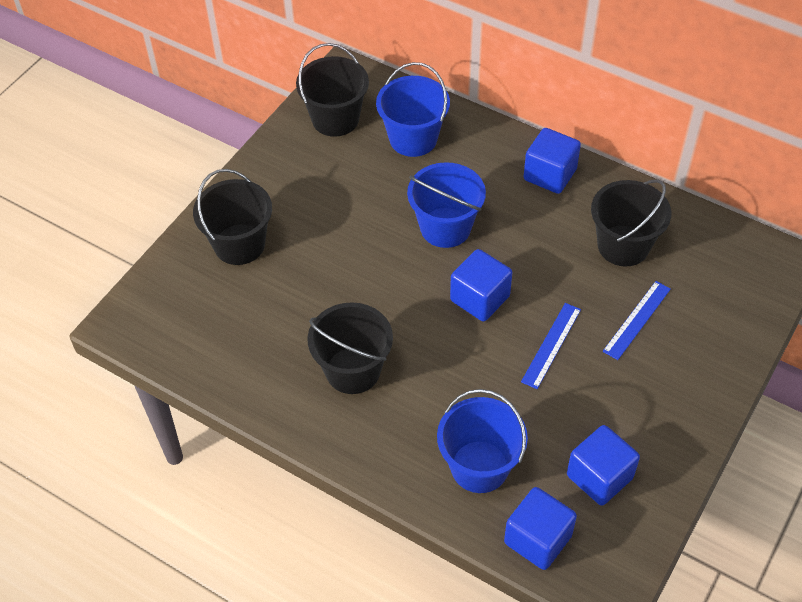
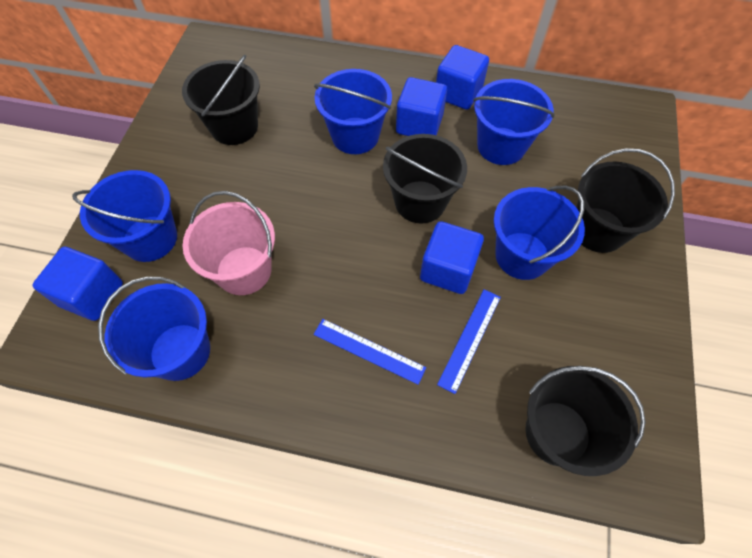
blue bucket: 3 -> 5
pink bucket: 0 -> 1

